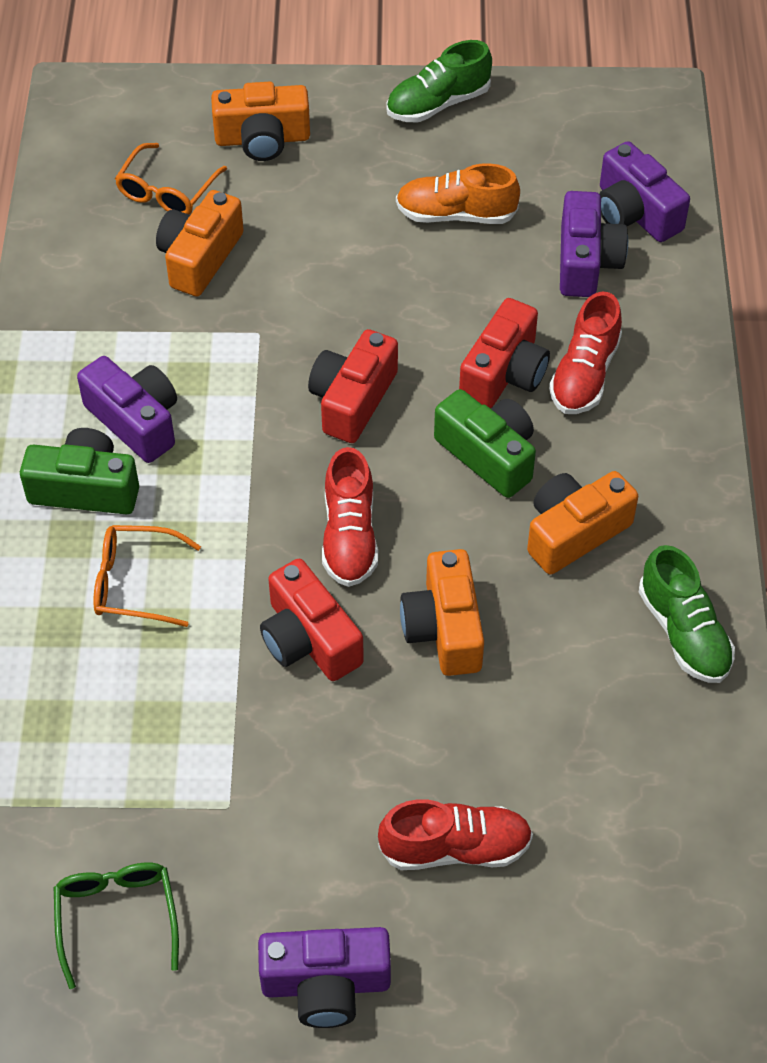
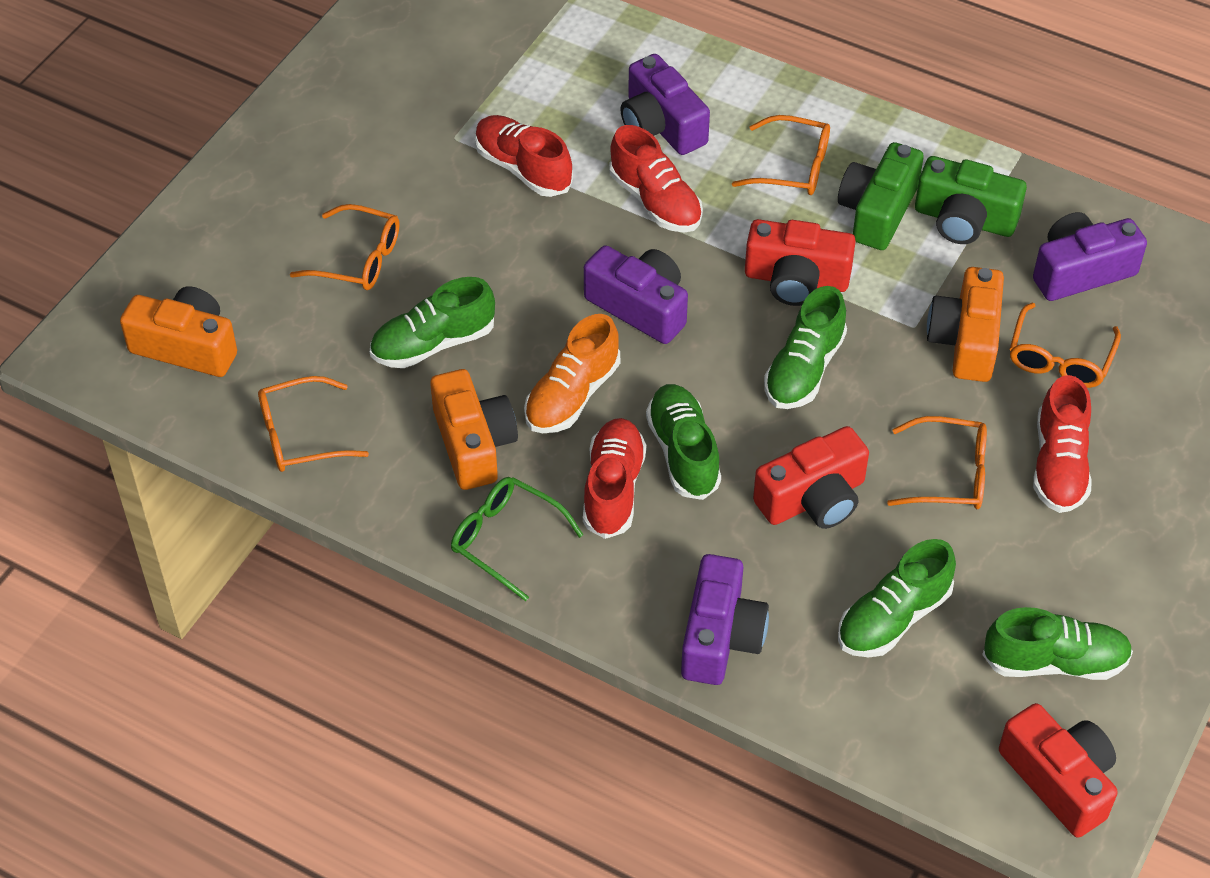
green shoe: 2 -> 5
orange camera: 4 -> 3
orange glasses: 2 -> 5
red shoe: 3 -> 4

